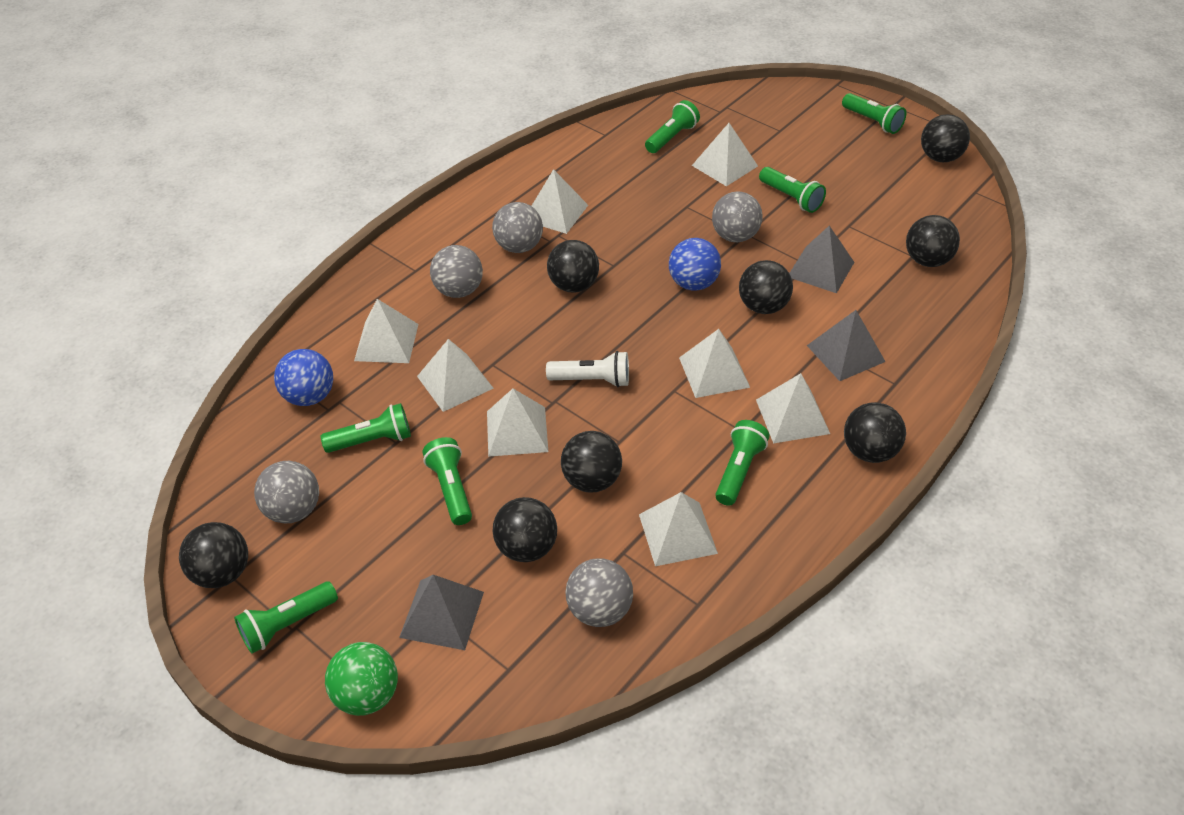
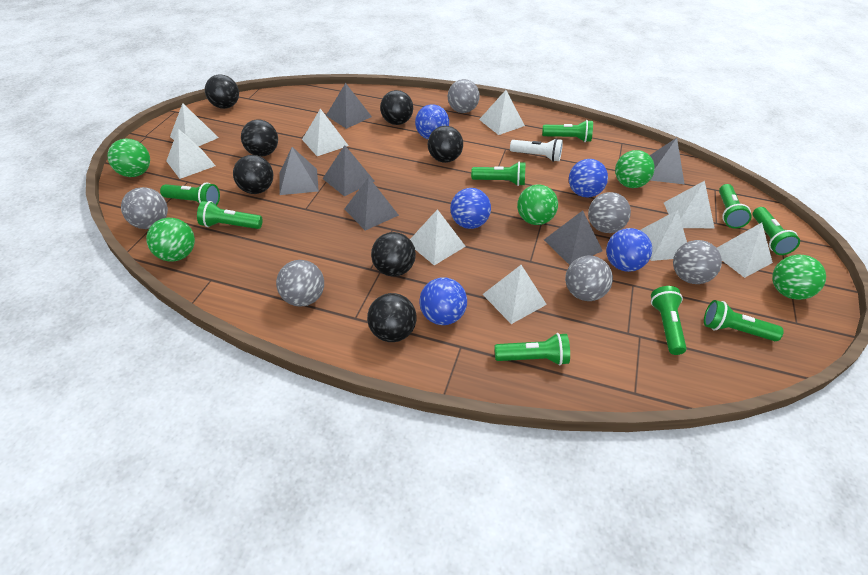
black ball: 8 -> 7
blue ball: 2 -> 5
green ball: 1 -> 5
green flashlight: 7 -> 9
grey ball: 5 -> 6
grey pyramid: 3 -> 6
white pyramid: 8 -> 9

